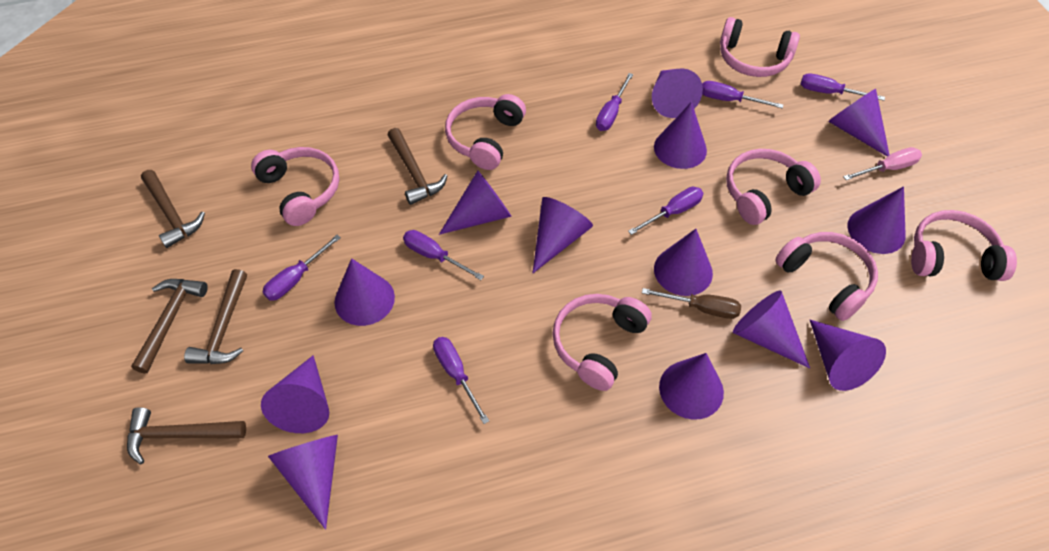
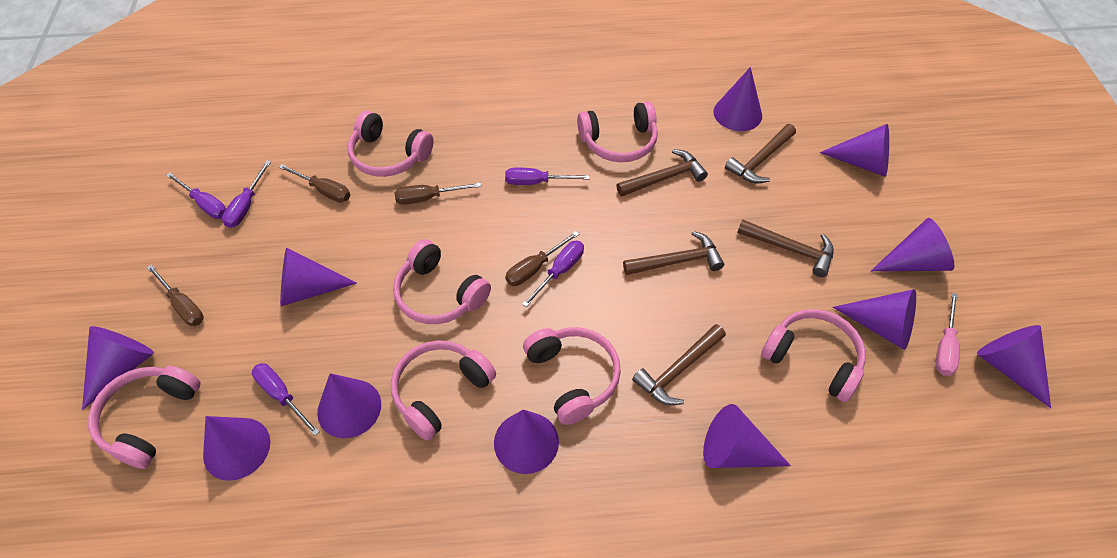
brown screwdriver: 1 -> 4
purple cone: 13 -> 11
purple screwdriver: 7 -> 5

